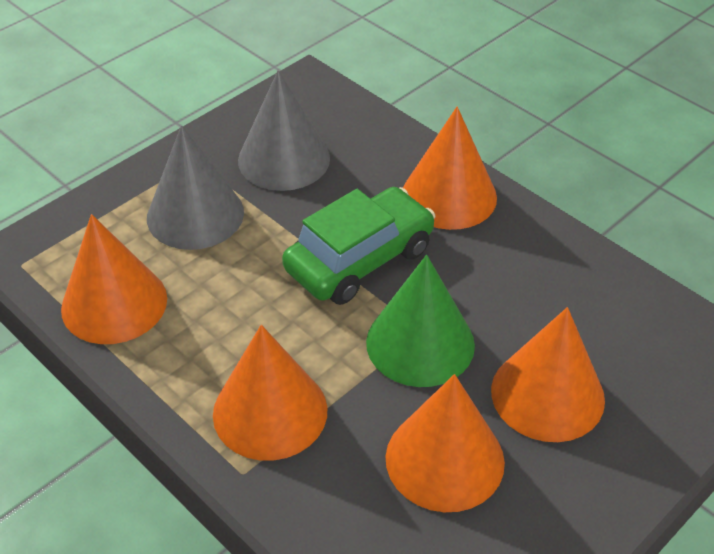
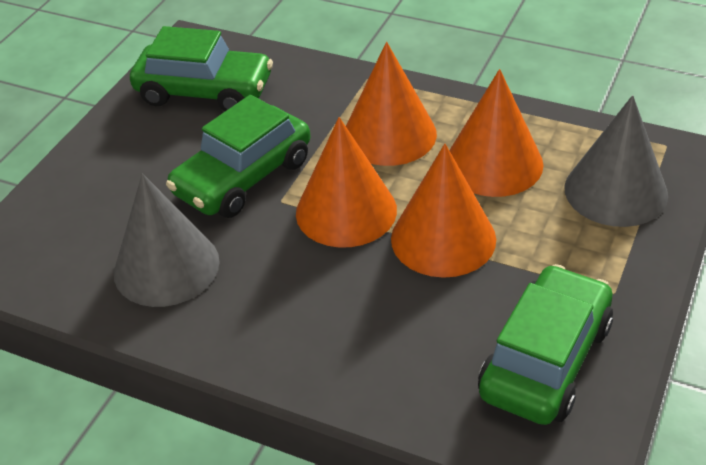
green car: 1 -> 3
green cone: 1 -> 0
orange cone: 5 -> 4

